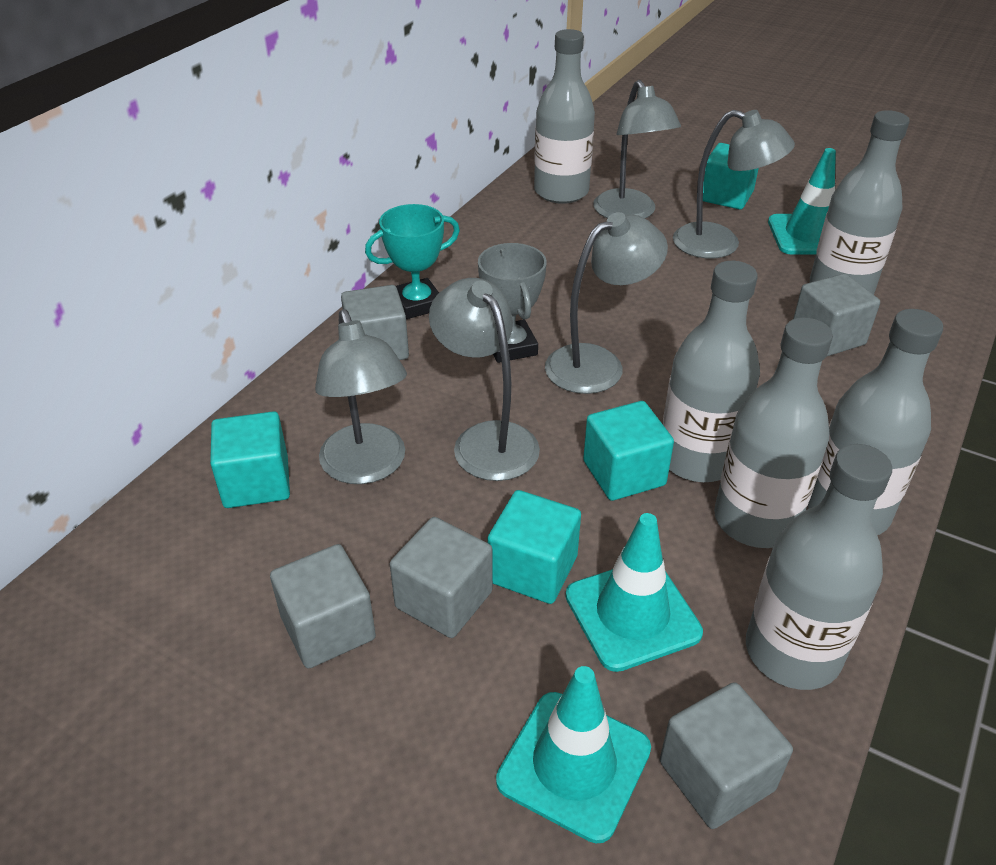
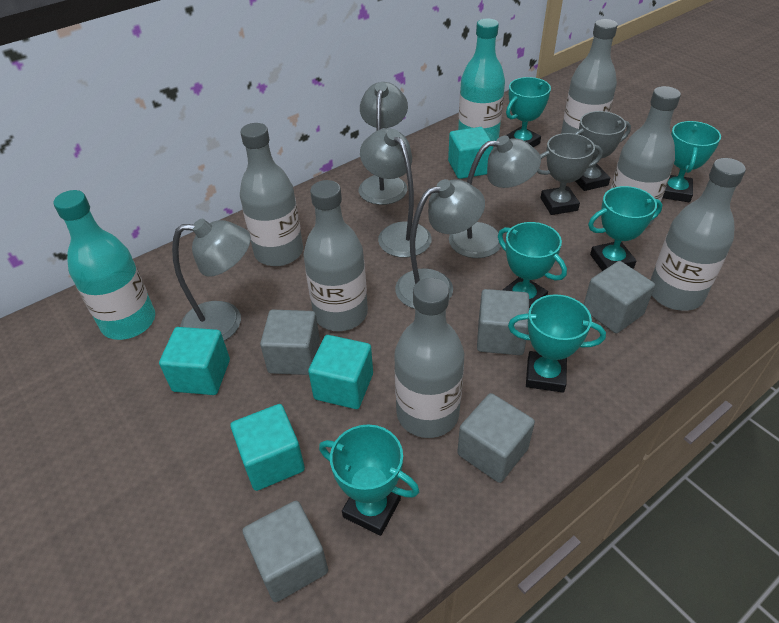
grey trophy: 1 -> 2
turquoise bottle: 0 -> 2
turquoise traffic cone: 3 -> 0
turquoise trophy: 1 -> 6

